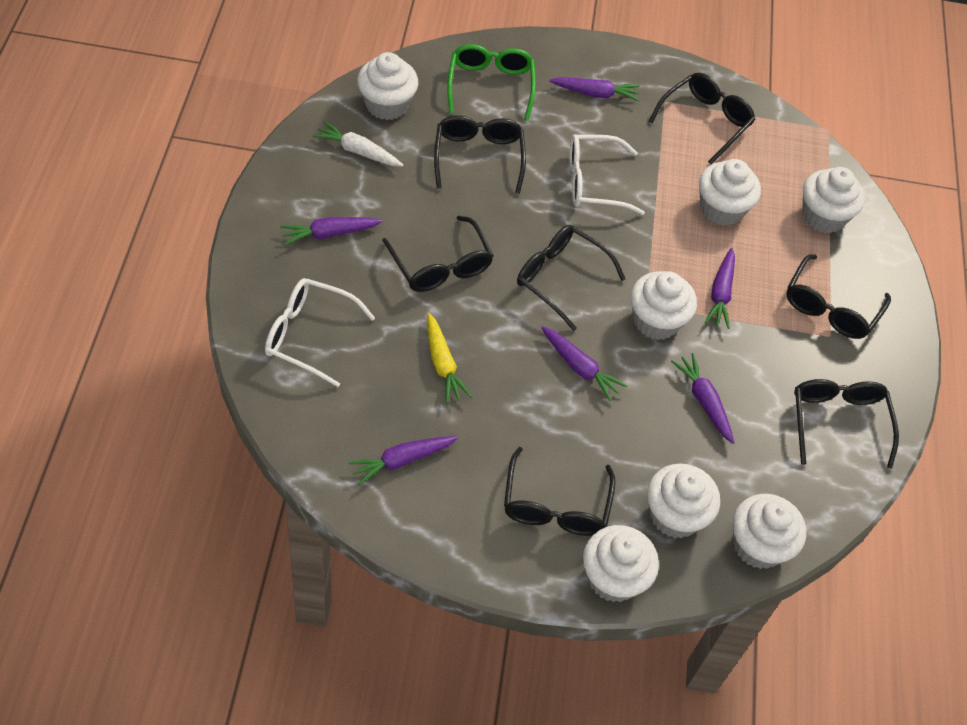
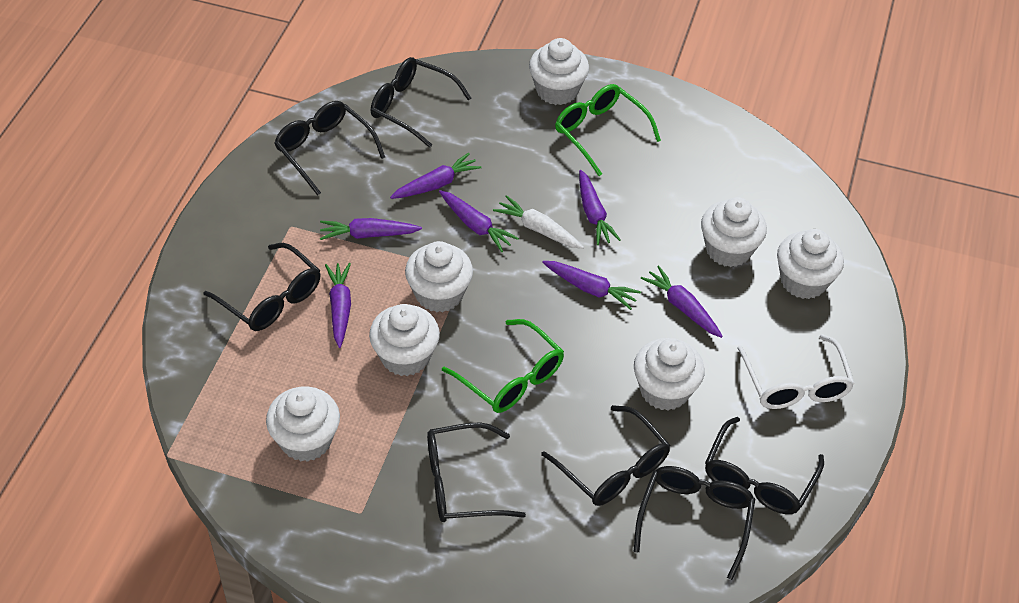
green glasses: 1 -> 2
purple carrot: 6 -> 7
white glasses: 2 -> 1
yellow carrot: 1 -> 0

